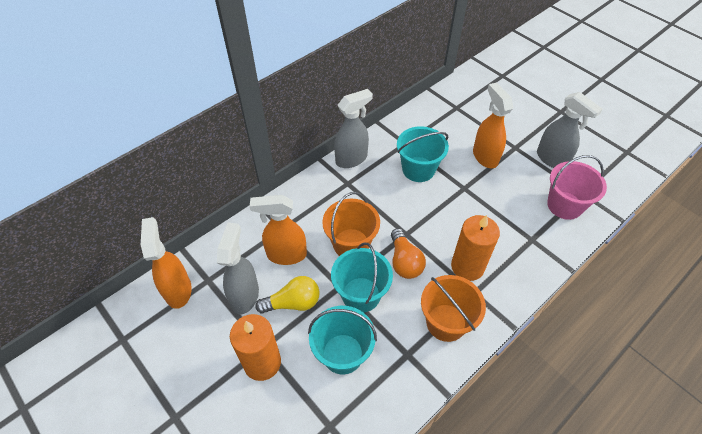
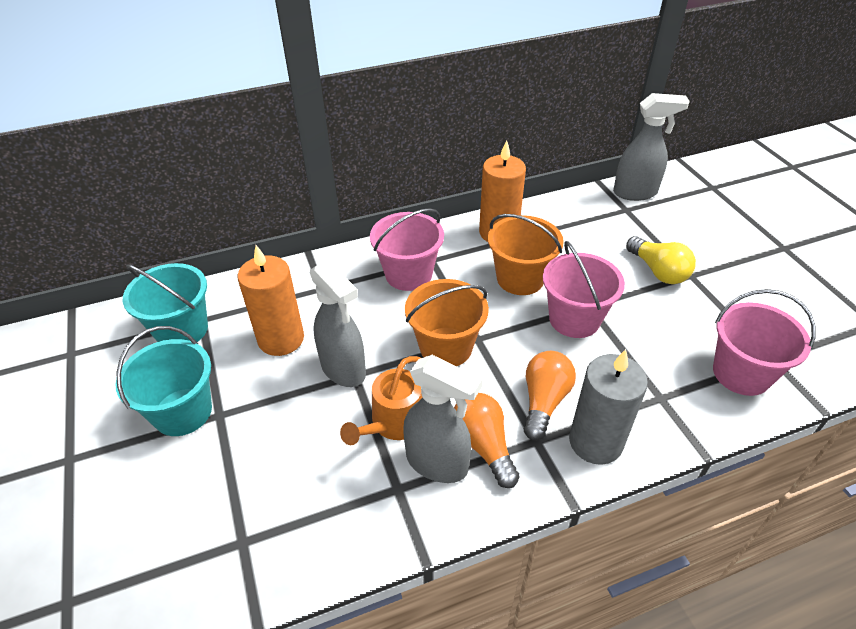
grey candle: 0 -> 1
orange light bulb: 1 -> 2
orange spray bottle: 3 -> 0
orange watering can: 0 -> 1
pink bucket: 1 -> 3
turquoise bucket: 3 -> 2

